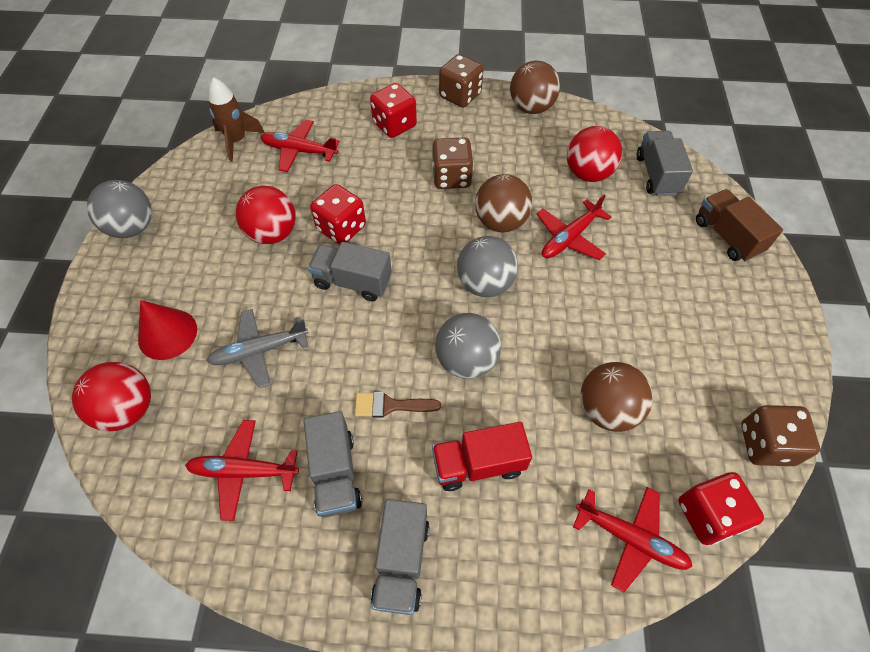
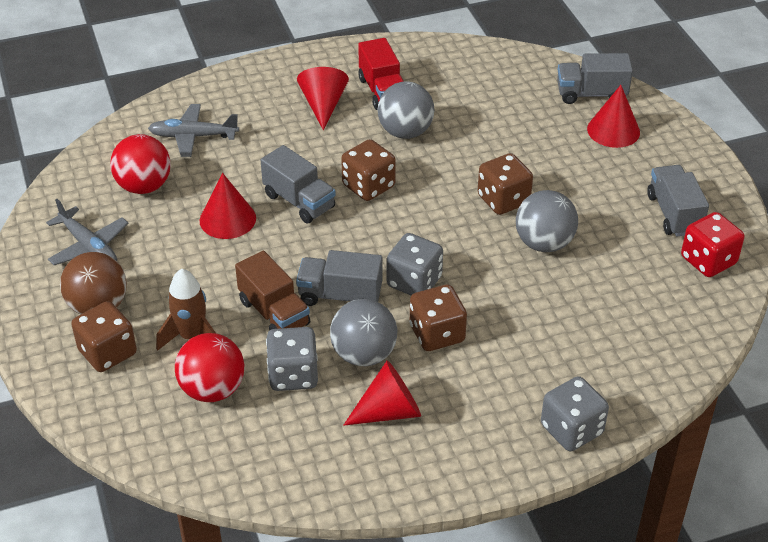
brown ball: 3 -> 1
brown brush: 1 -> 0
brown dice: 3 -> 4
grey dice: 0 -> 3
grey plane: 1 -> 2
red ball: 3 -> 2
red cone: 1 -> 4
red dice: 3 -> 1
red plane: 4 -> 0

